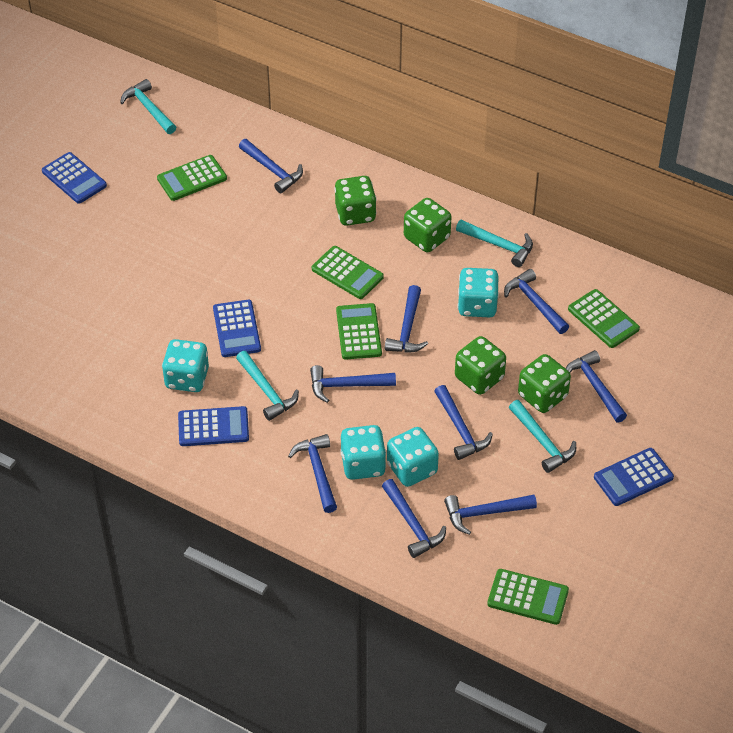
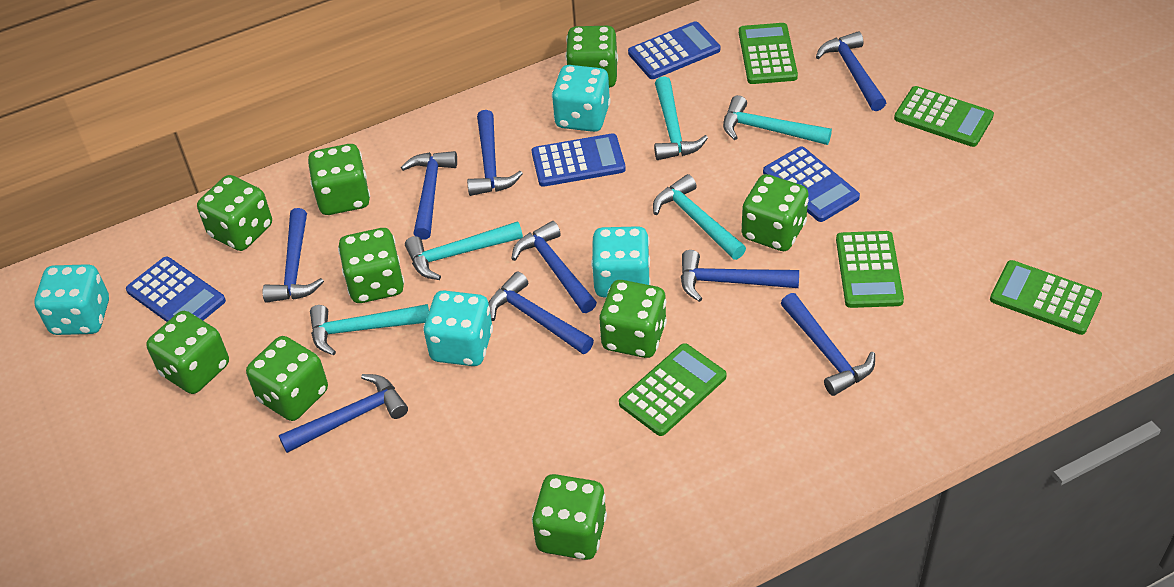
green dice: 4 -> 9
turquoise hammer: 4 -> 5

